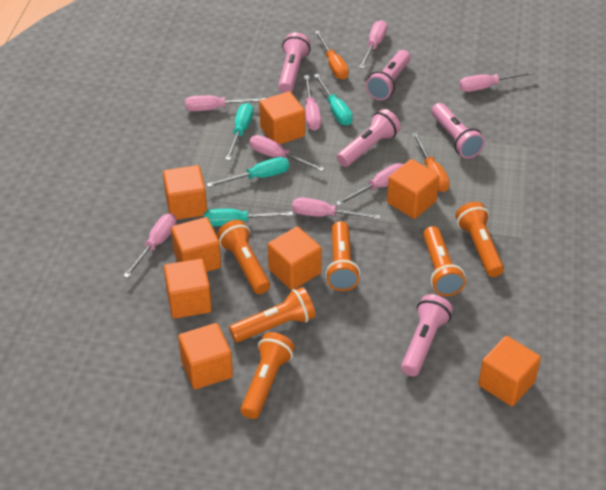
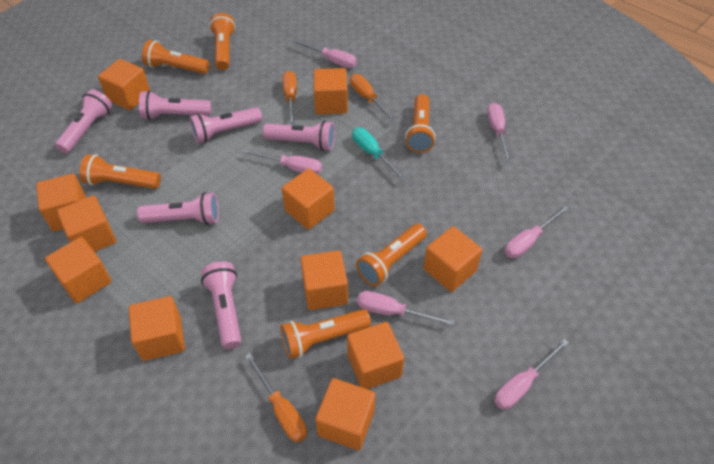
orange cube: 8 -> 11
orange screwdriver: 2 -> 3
pink flashlight: 5 -> 6
pink screwdriver: 8 -> 6
turquoise screwdriver: 4 -> 1

